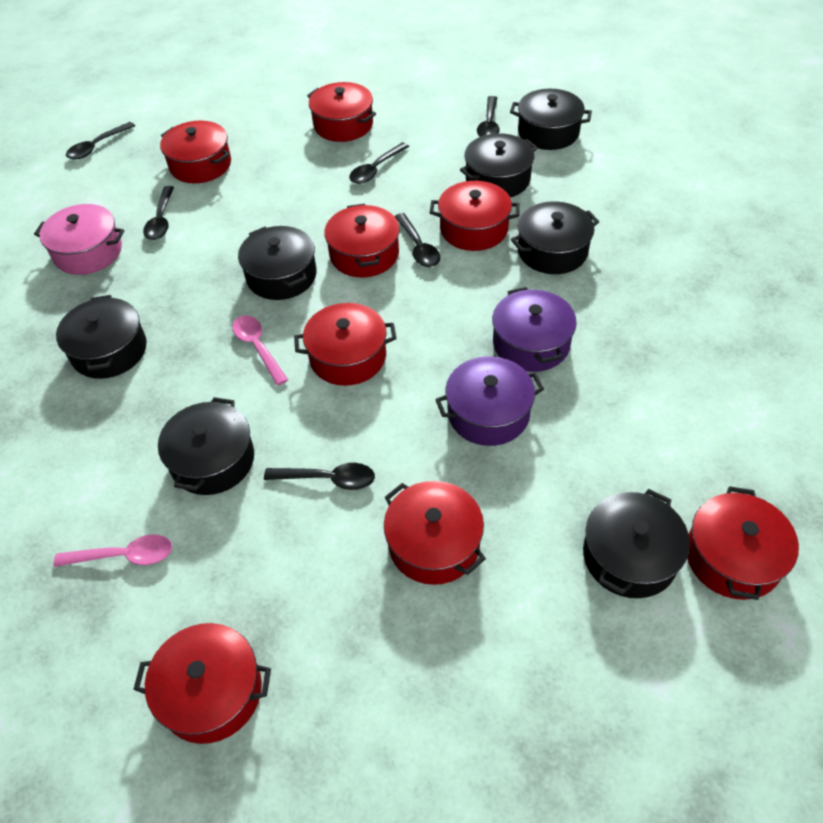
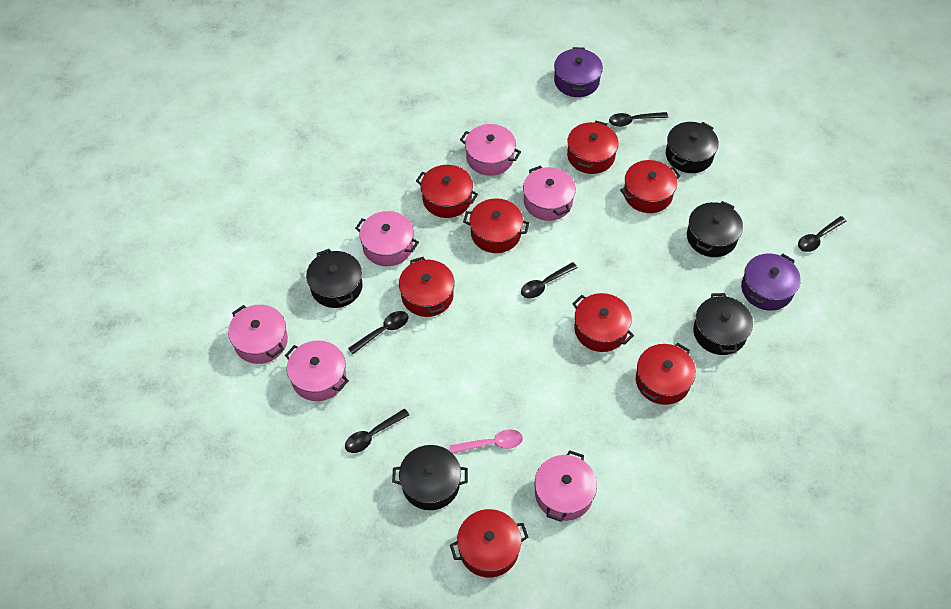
black pot: 7 -> 5
black spoon: 6 -> 5
pink pot: 1 -> 6
pink spoon: 2 -> 1

